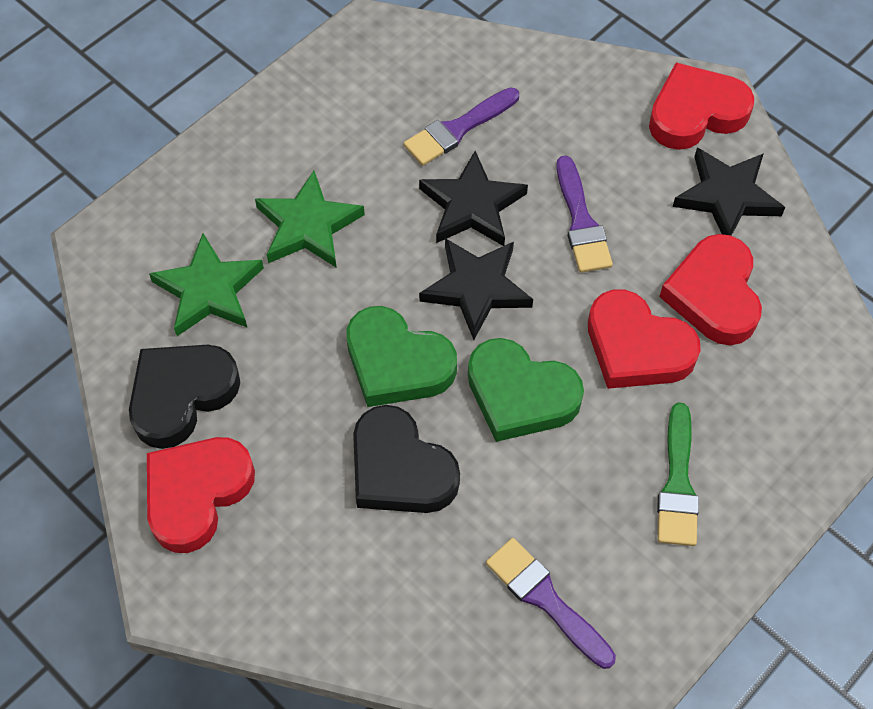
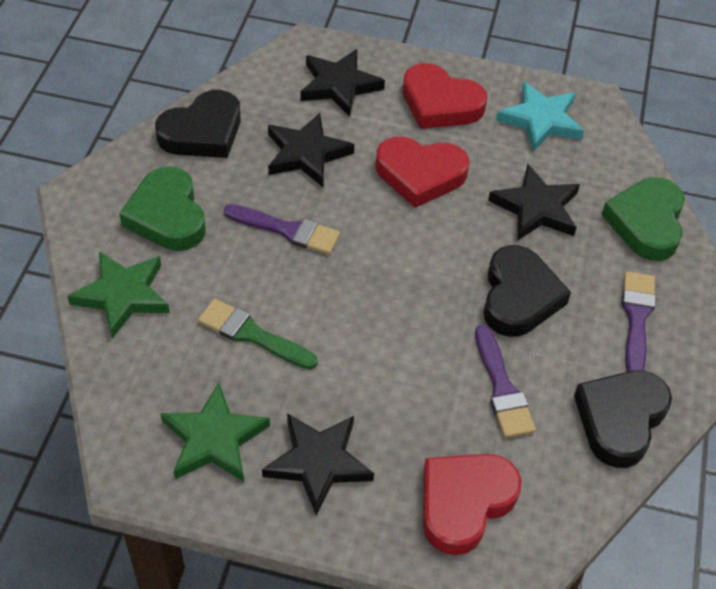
black heart: 2 -> 3
black star: 3 -> 4
red heart: 4 -> 3
turquoise star: 0 -> 1

